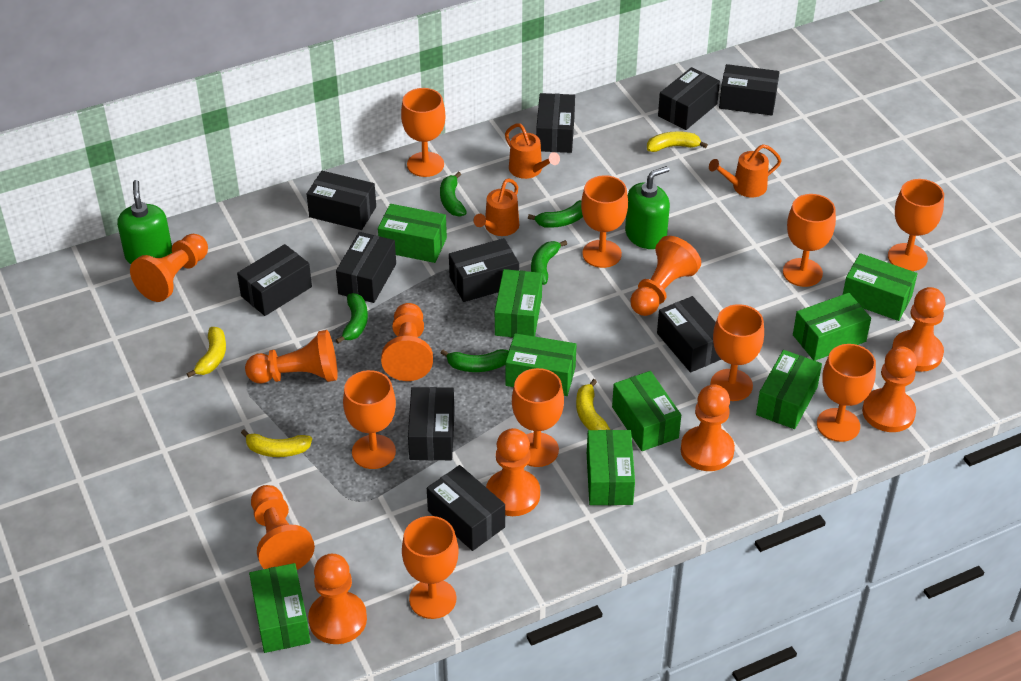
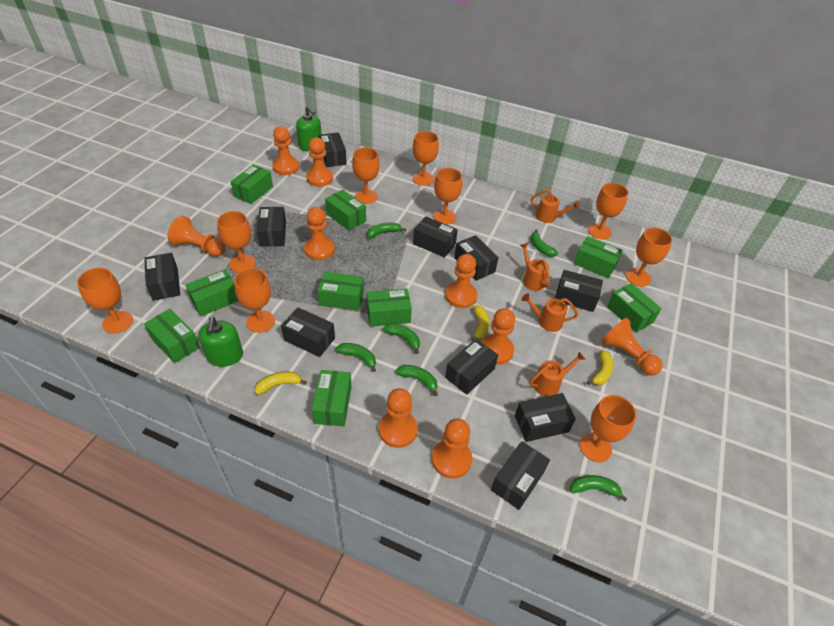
green banana: 5 -> 6
orange pawn: 10 -> 9
orange watering can: 3 -> 4
yellow banana: 4 -> 3

